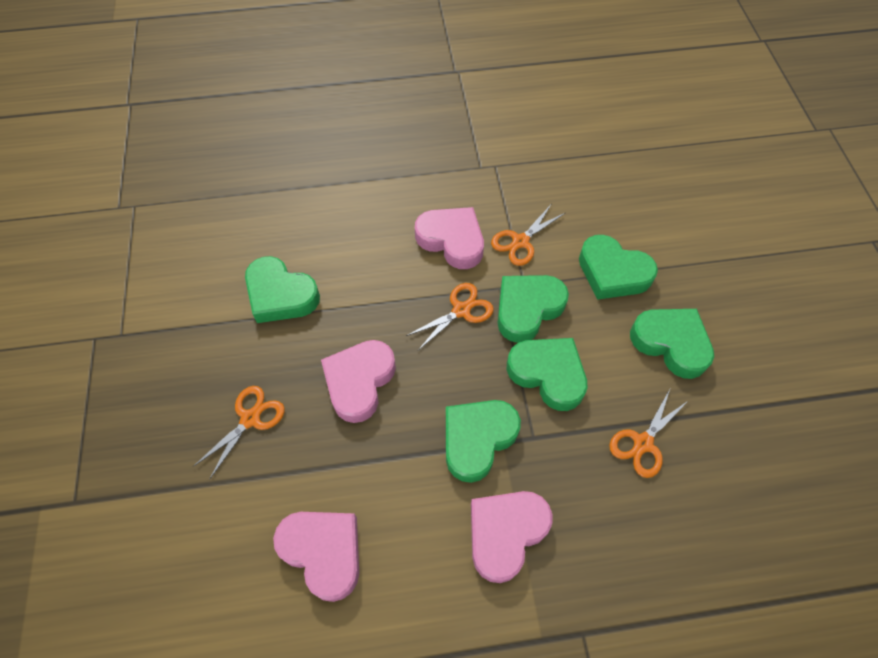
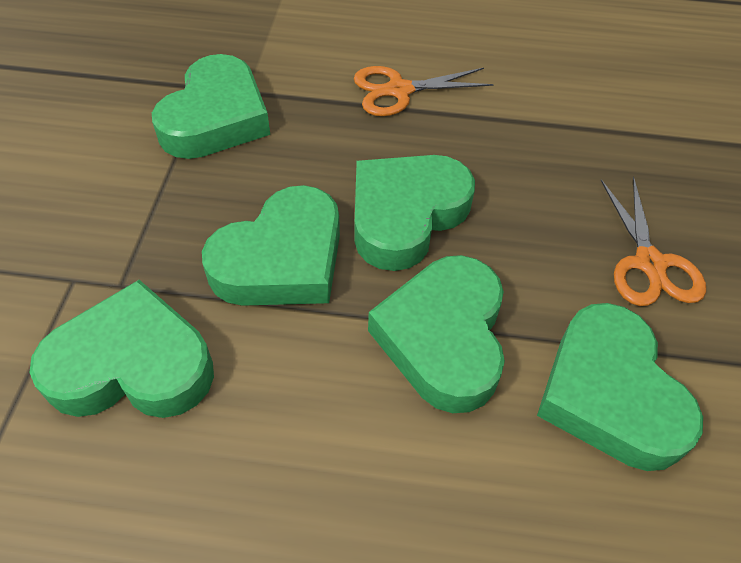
orange scissors: 4 -> 2
pink heart: 4 -> 0

